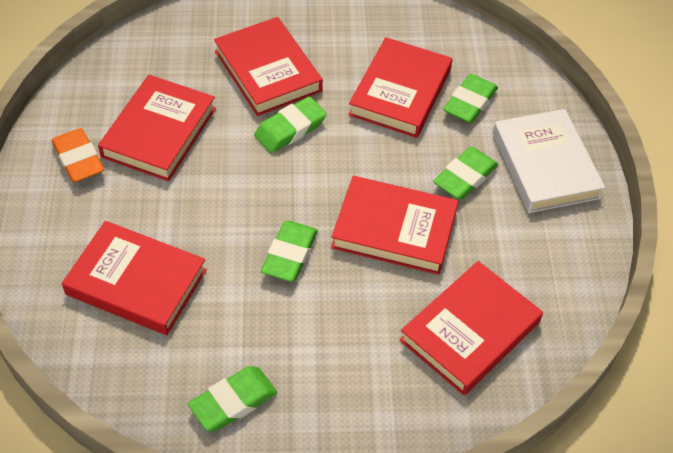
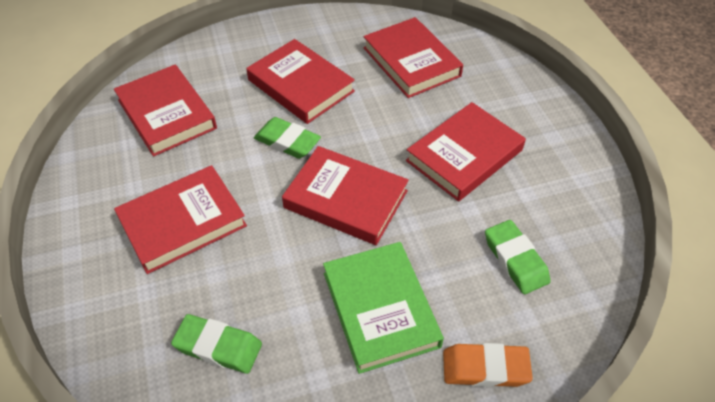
green book: 0 -> 1
green eraser: 5 -> 3
white book: 1 -> 0

